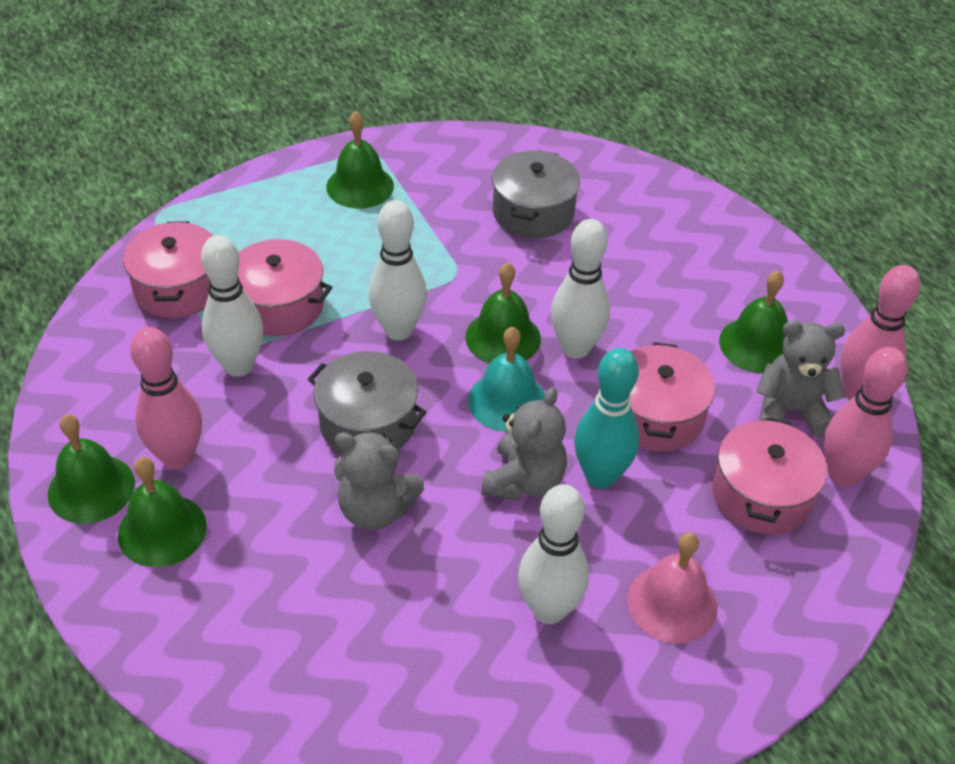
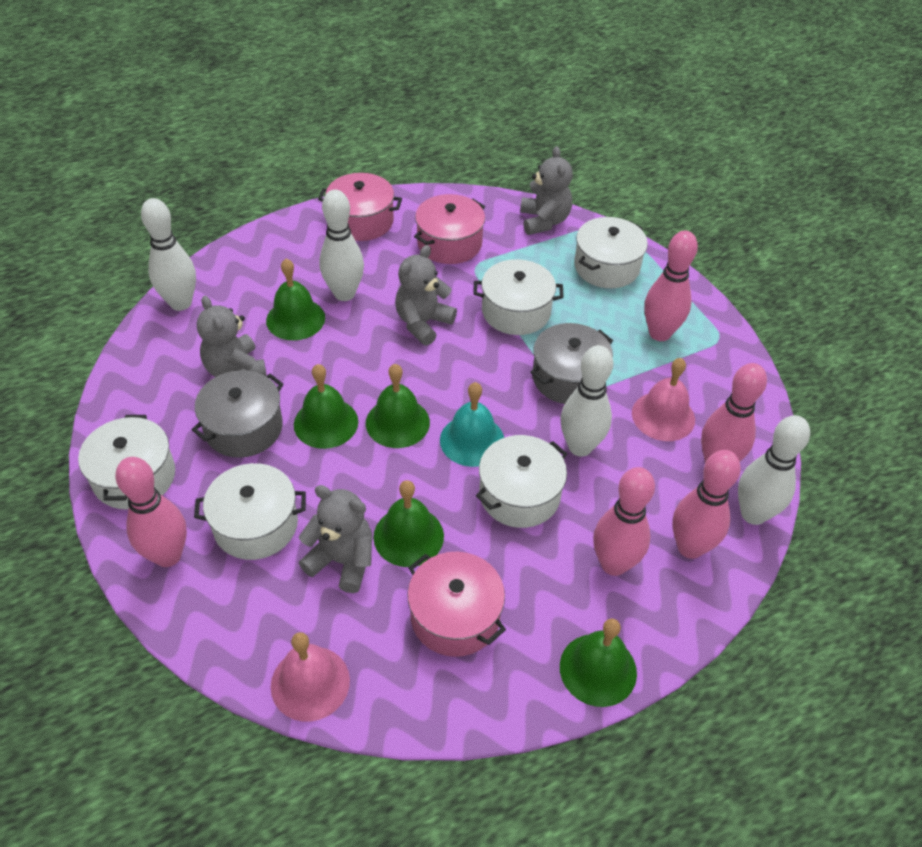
grey teddy bear: 3 -> 4
pink bell: 1 -> 2
pink bowling pin: 3 -> 5
pink pot: 4 -> 3
turquoise bowling pin: 1 -> 0
white pot: 0 -> 5

